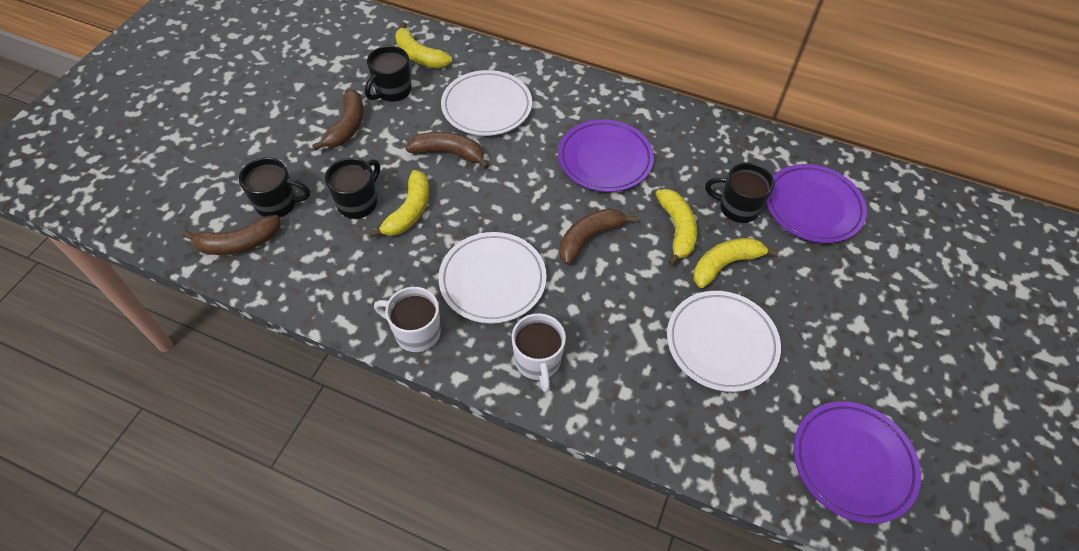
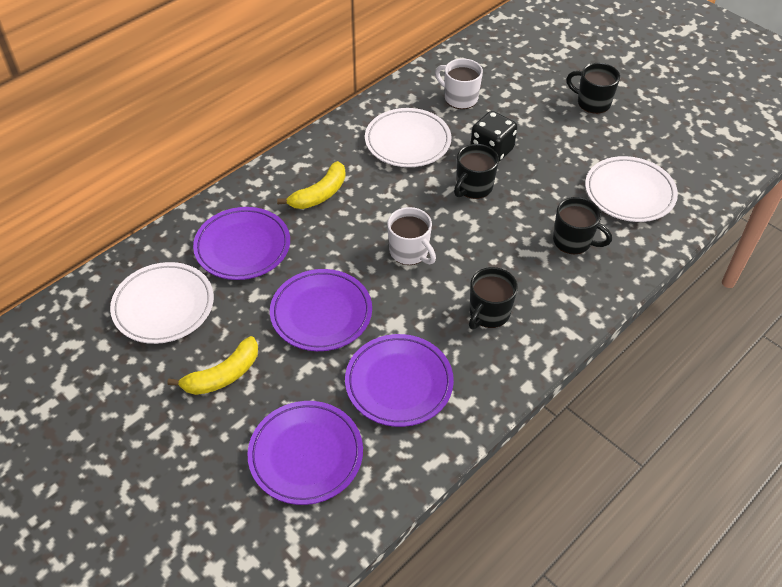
black dice: 0 -> 1
brown banana: 4 -> 0
purple plate: 3 -> 4
yellow banana: 4 -> 2

